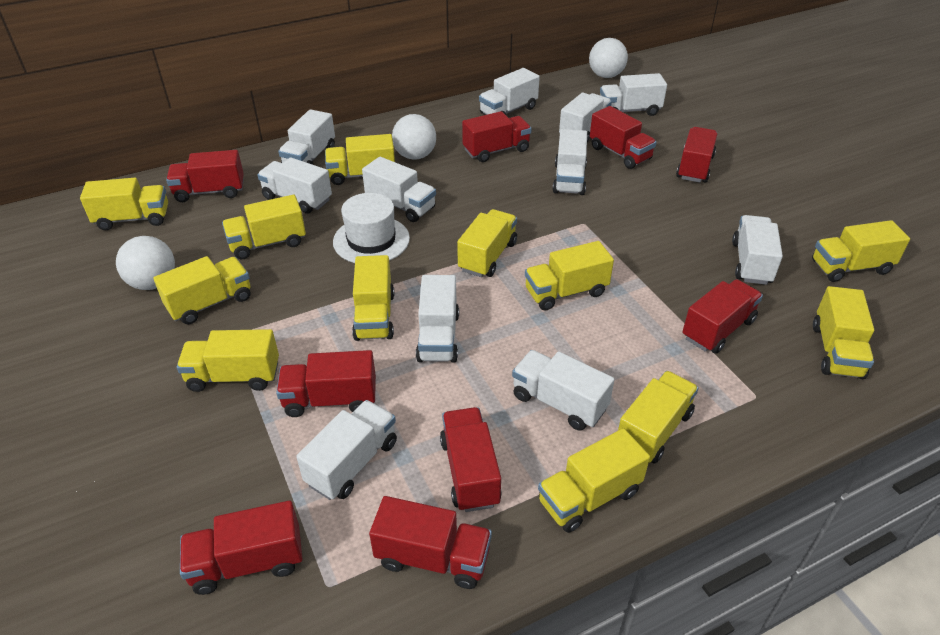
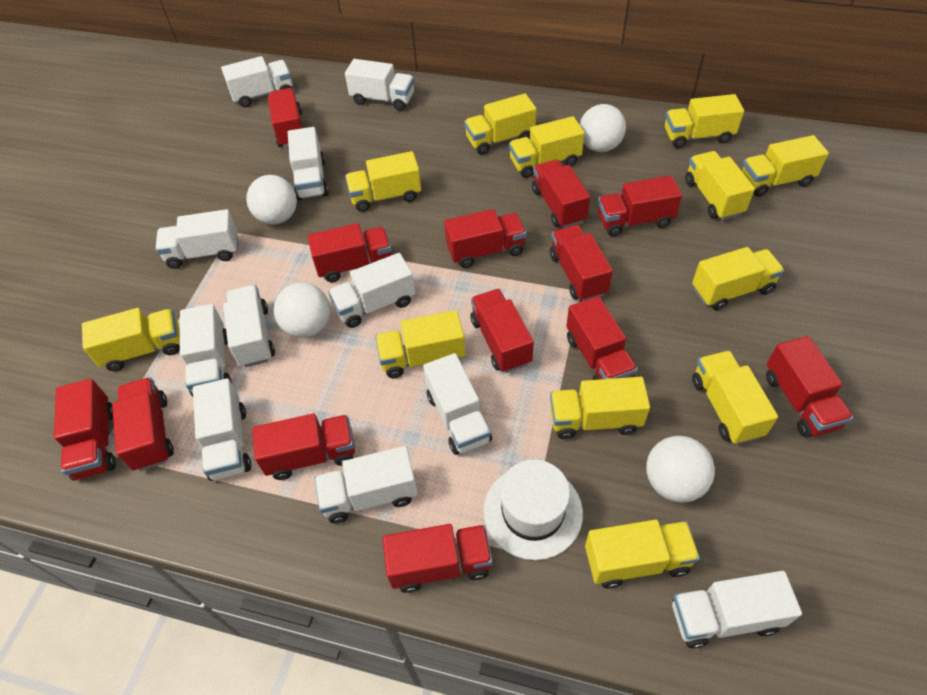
red truck: 9 -> 13
white ball: 3 -> 4

